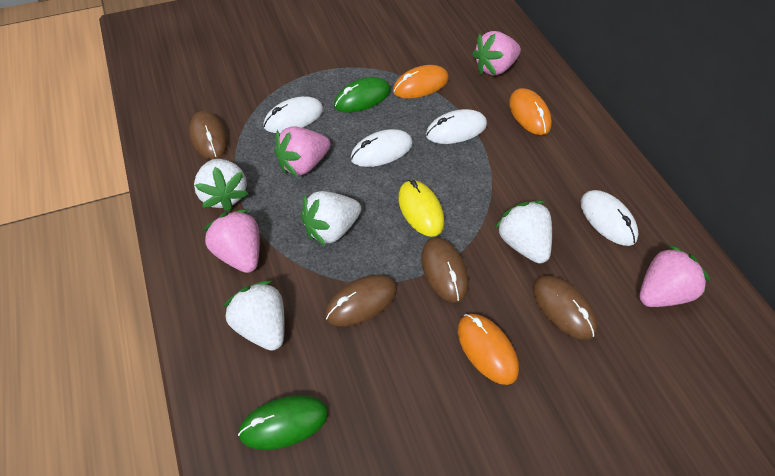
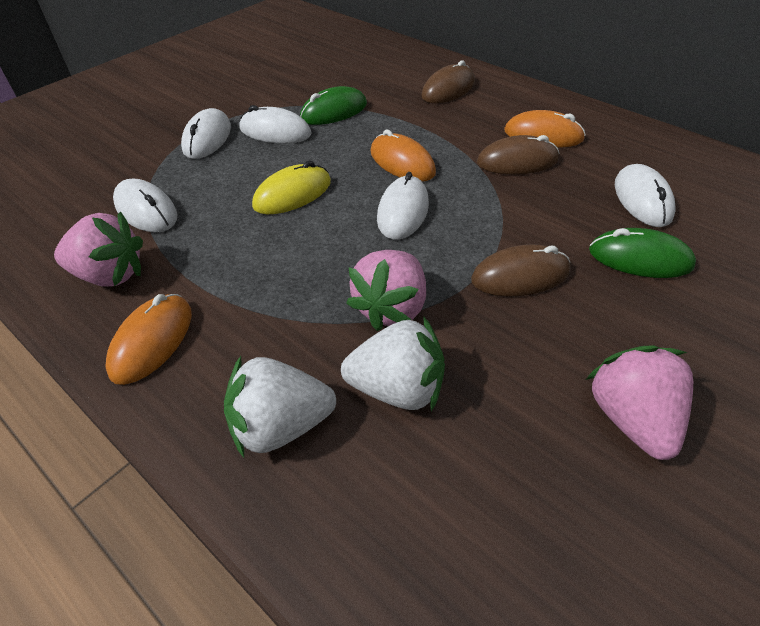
brown mouse: 4 -> 3
pink strawberry: 4 -> 3
white mouse: 4 -> 5
white strawberry: 4 -> 2

